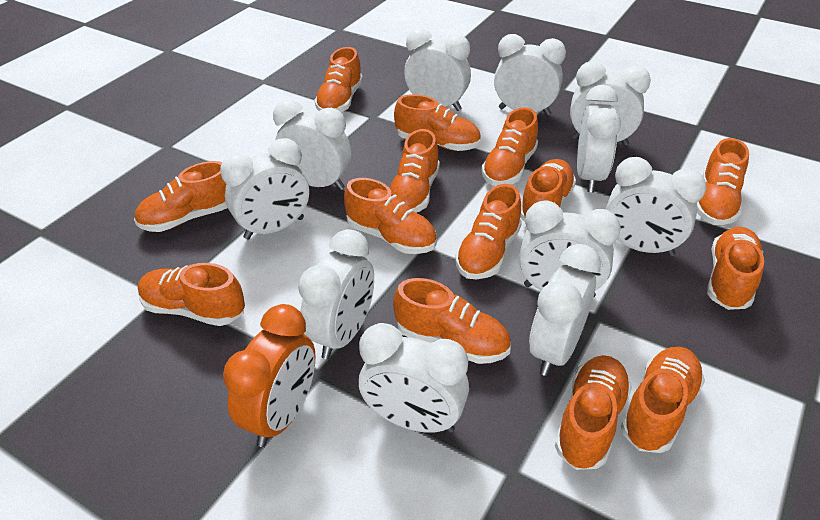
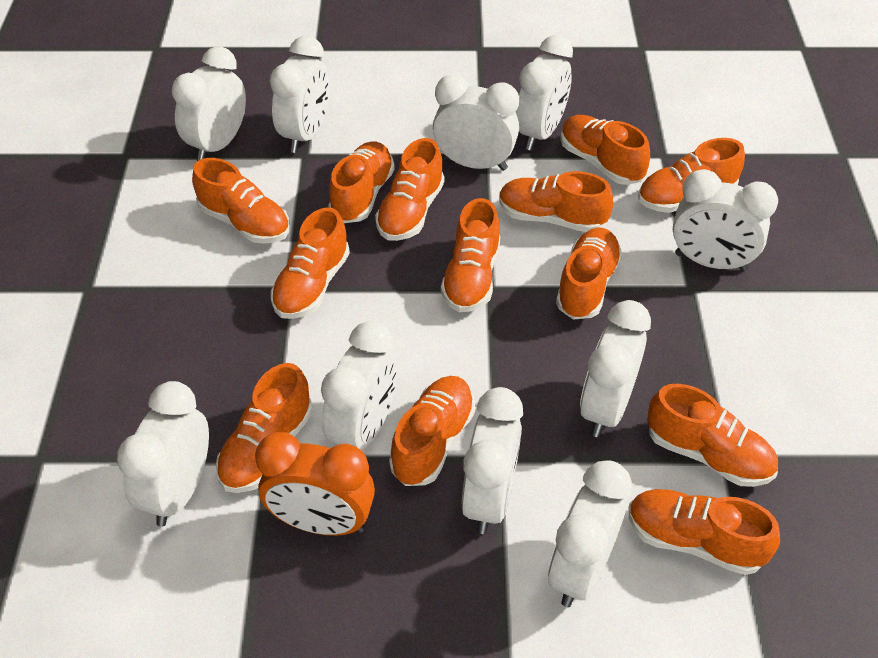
orange shoe: 14 -> 13
white clock: 11 -> 10

